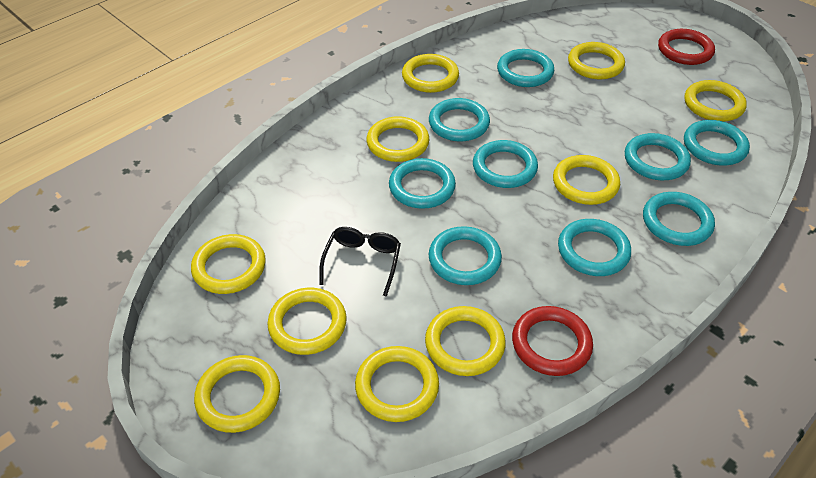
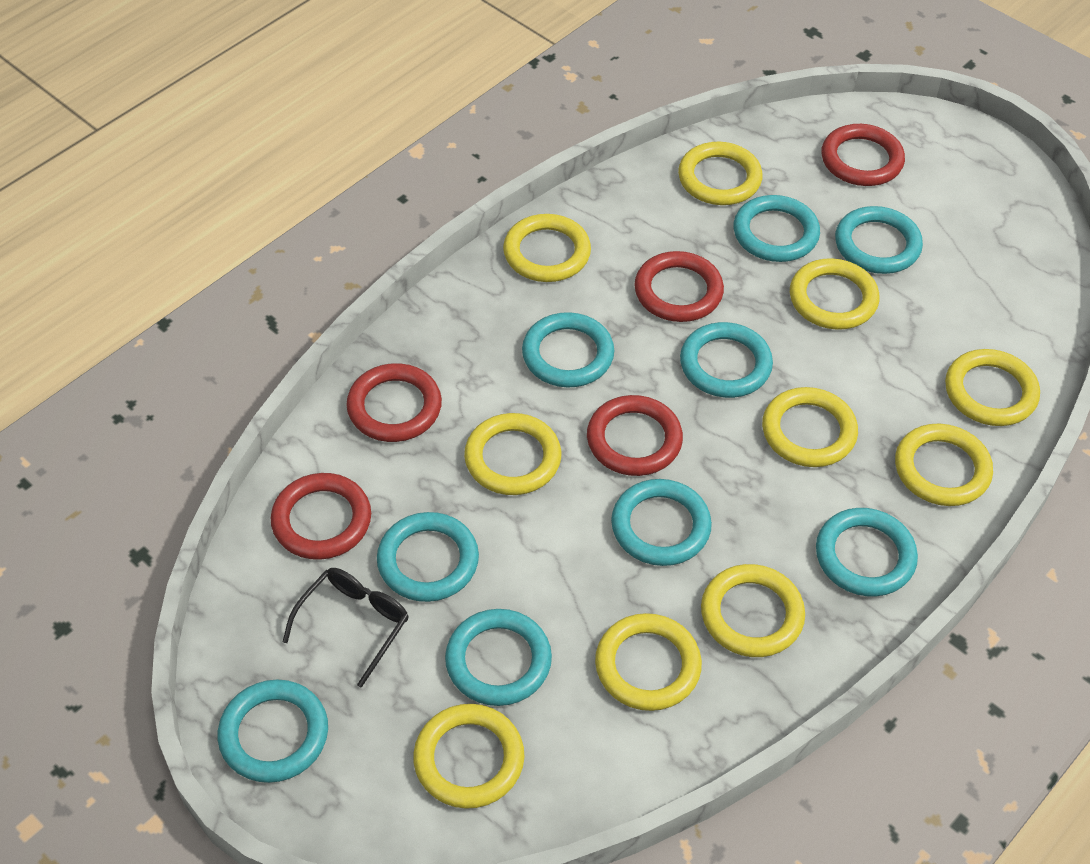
red ring: 2 -> 5

